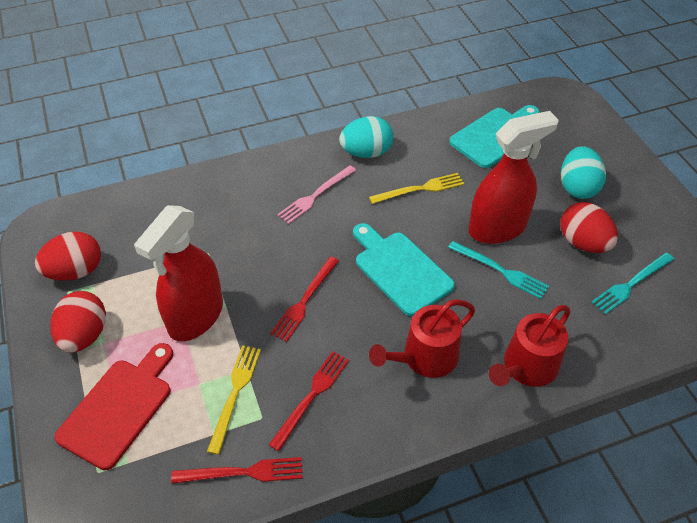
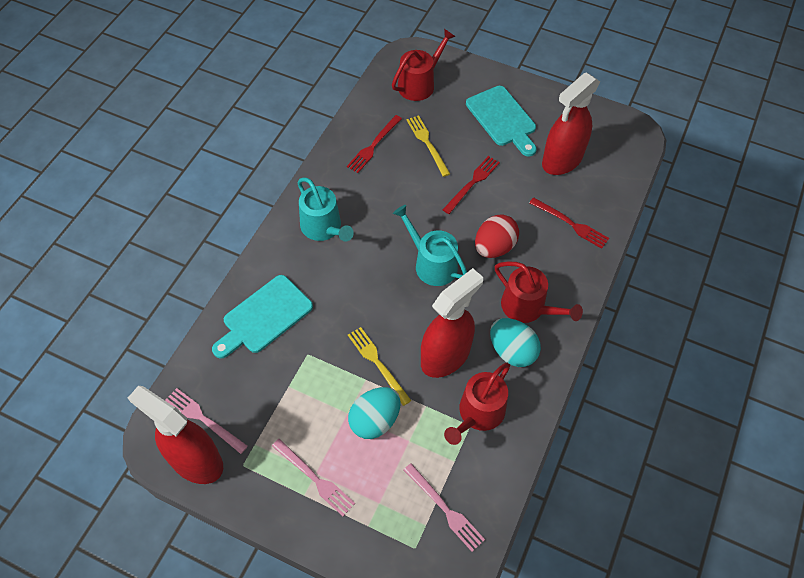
pink fork: 1 -> 3
red cutting board: 1 -> 0
red egg: 3 -> 1
red spray bottle: 2 -> 3
red watering can: 2 -> 3
turquoise fork: 2 -> 0
turquoise watering can: 0 -> 2

